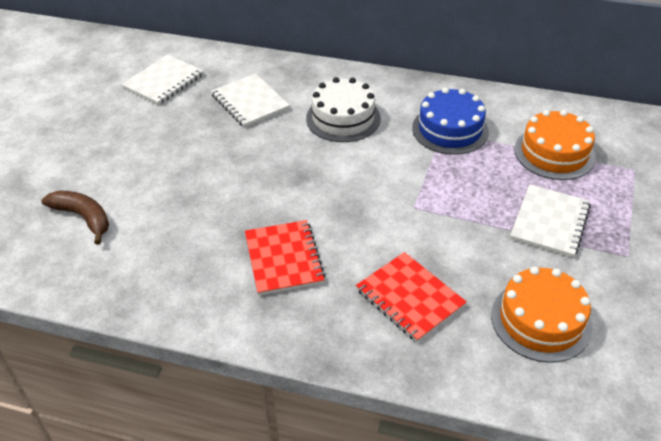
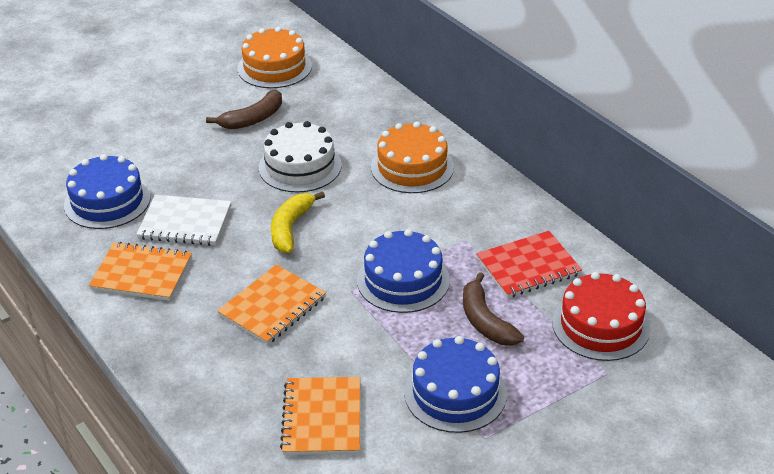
blue cake: 1 -> 3
brown banana: 1 -> 2
orange notebook: 0 -> 3
red cake: 0 -> 1
red notebook: 2 -> 1
white notebook: 3 -> 1
yellow banana: 0 -> 1

